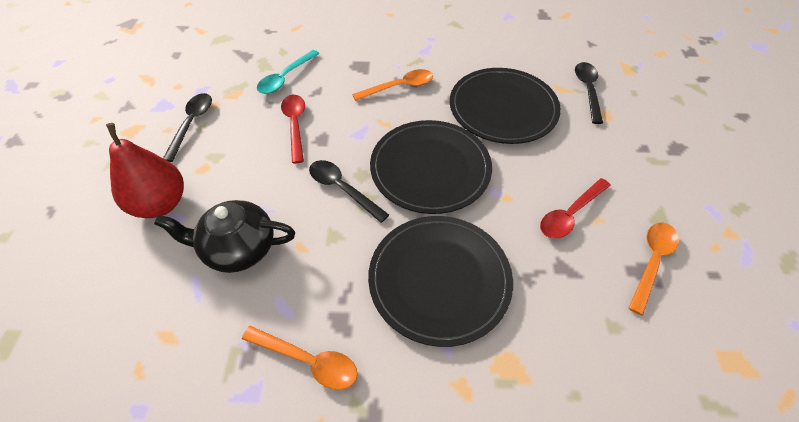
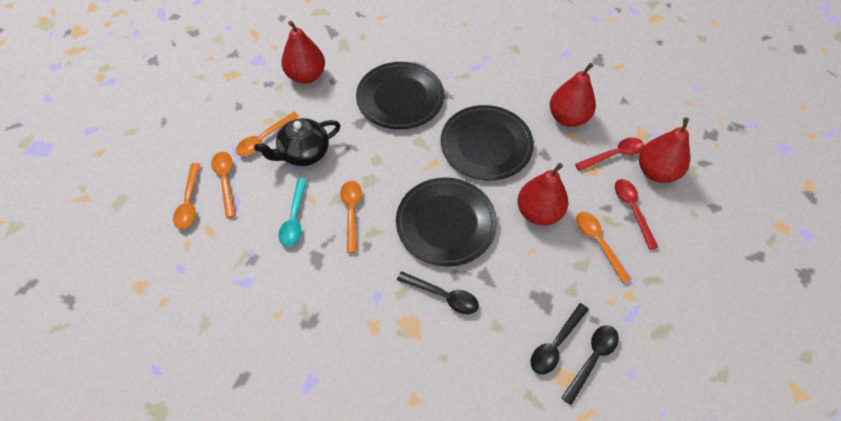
orange spoon: 3 -> 5
red pear: 1 -> 4

